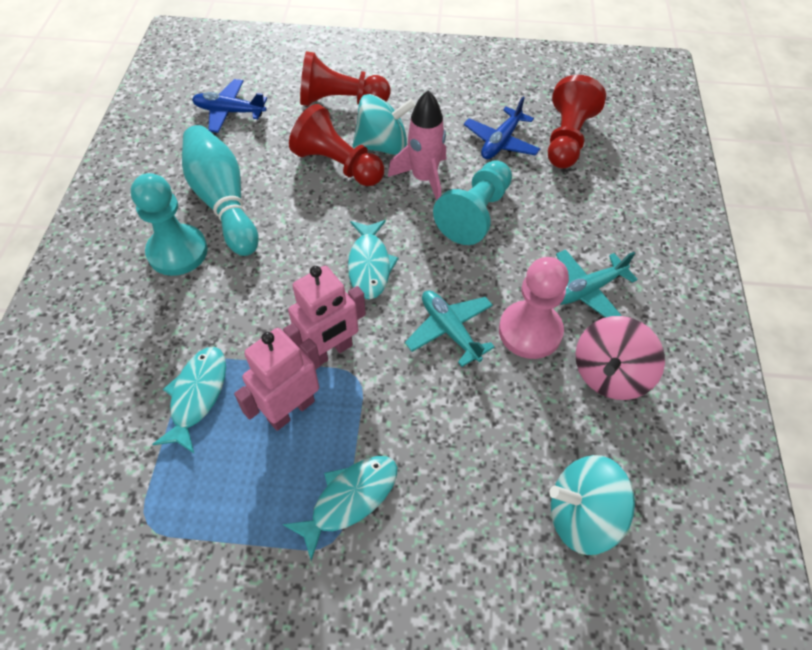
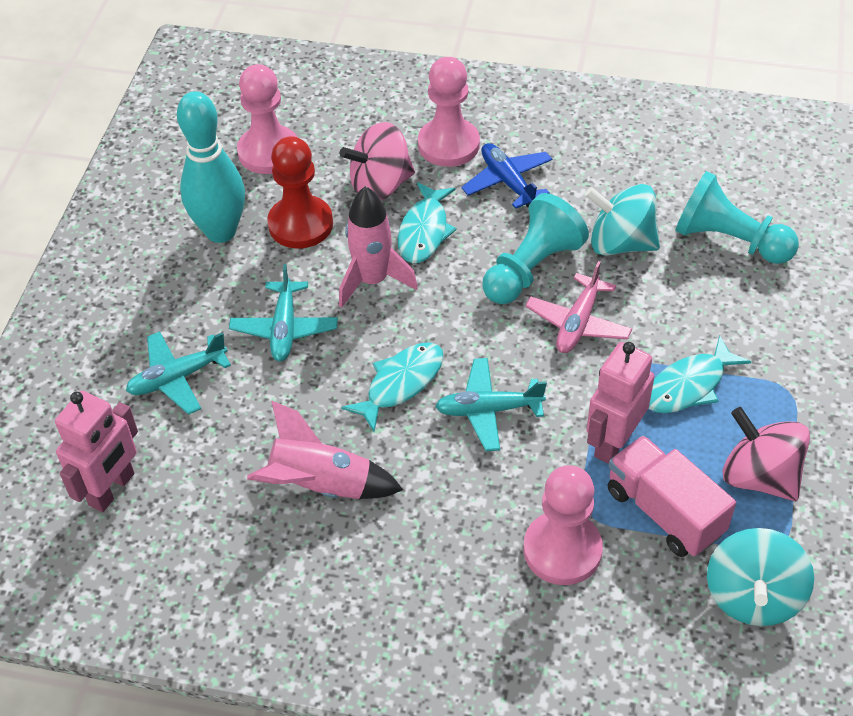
blue plane: 2 -> 1
pink pawn: 1 -> 3
pink plane: 0 -> 1
pink rocket: 1 -> 2
pink spinning top: 1 -> 2
pink truck: 0 -> 1
red pawn: 3 -> 1
turquoise plane: 2 -> 3

